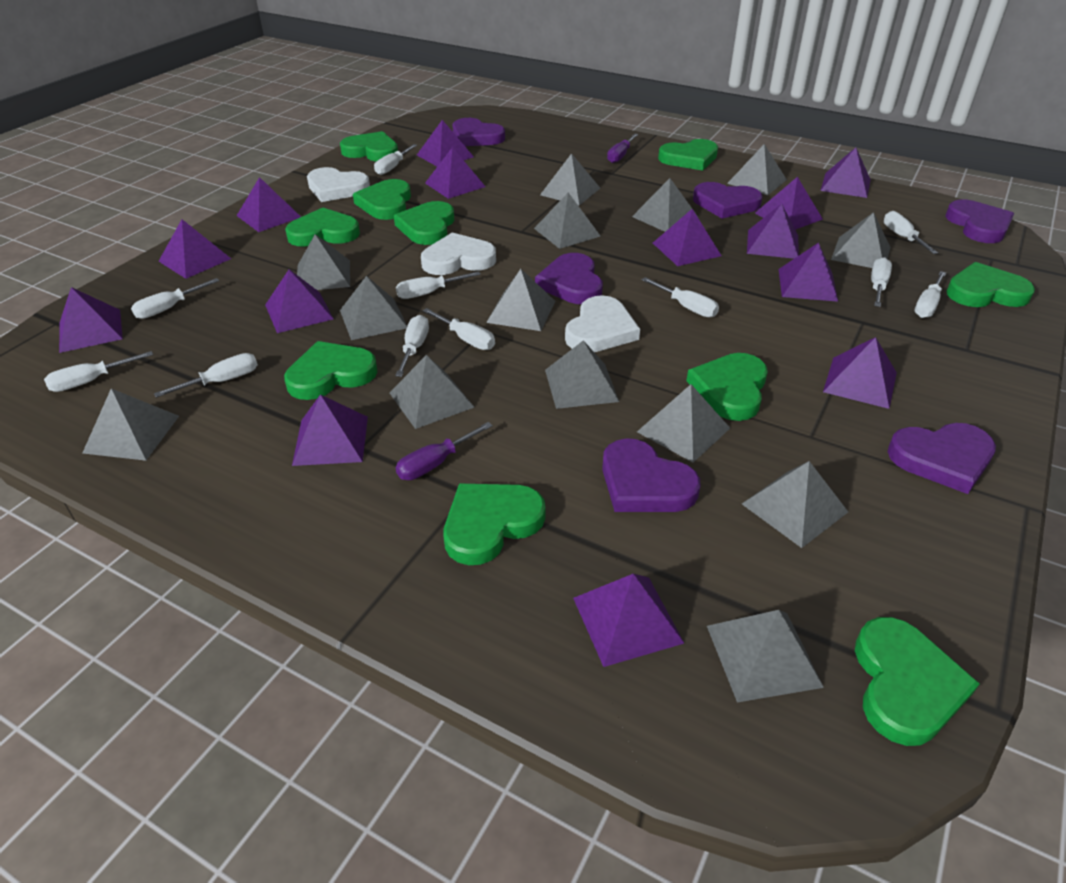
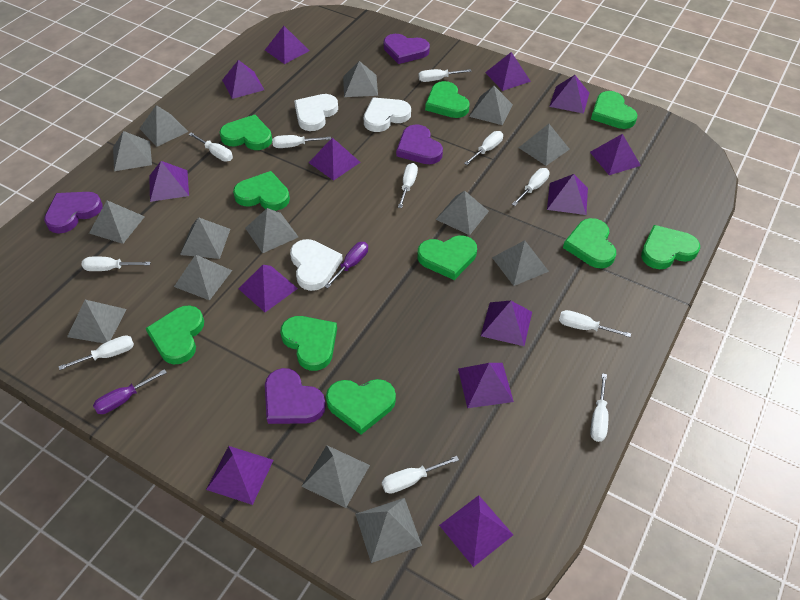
purple heart: 6 -> 4
purple pyramid: 14 -> 13

